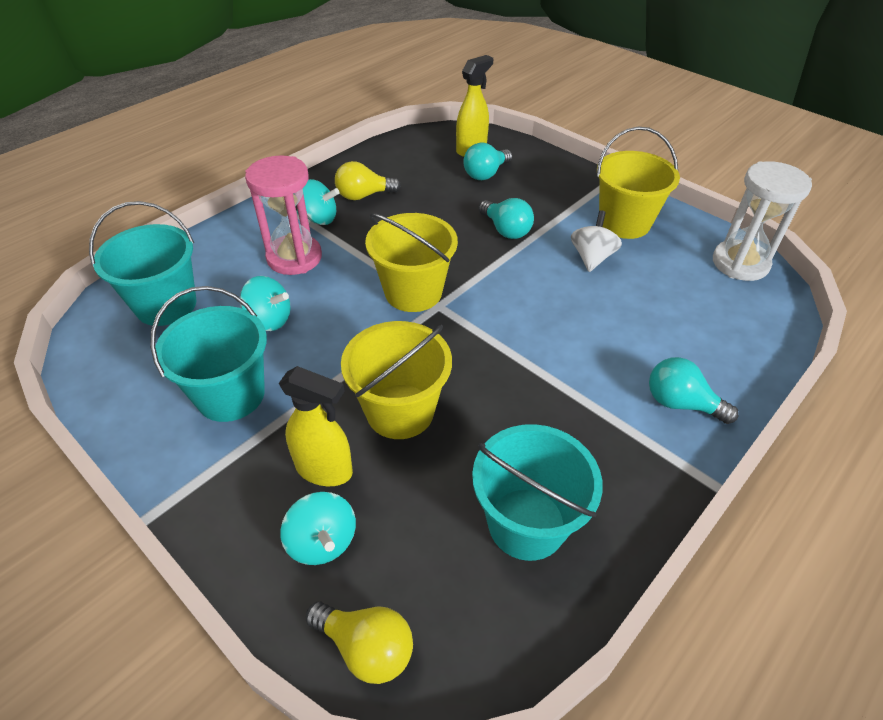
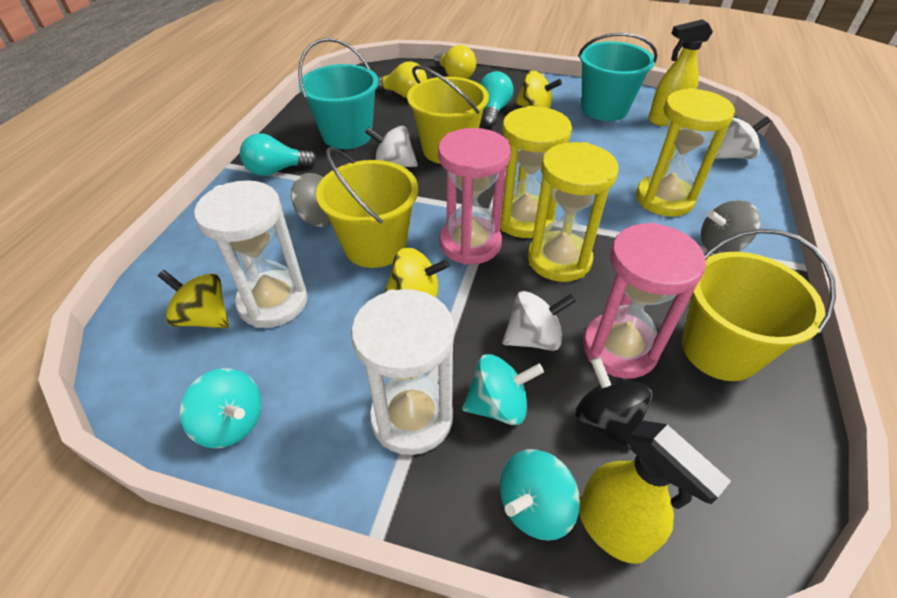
black spinning top: 0 -> 1
grey spinning top: 0 -> 2
pink hourglass: 1 -> 2
turquoise bucket: 3 -> 2
turquoise light bulb: 3 -> 2
white hourglass: 1 -> 2
white spinning top: 1 -> 3
yellow hourglass: 0 -> 3
yellow spinning top: 0 -> 3

